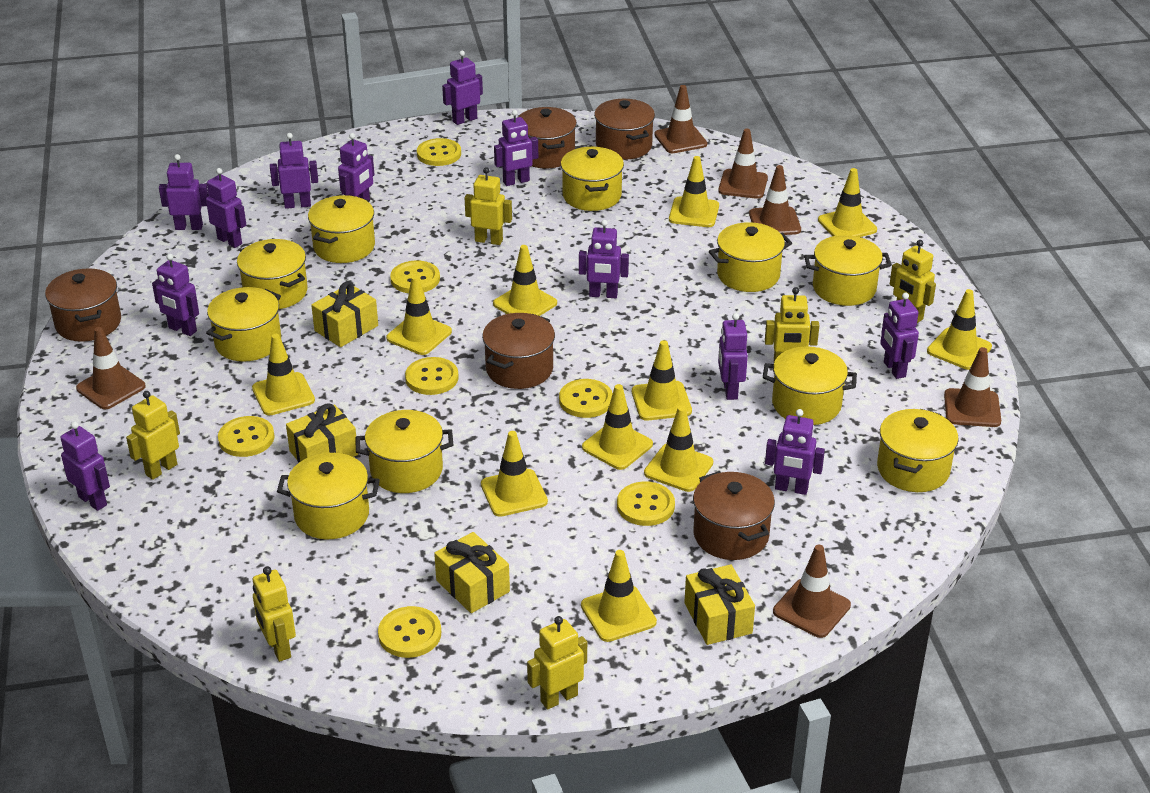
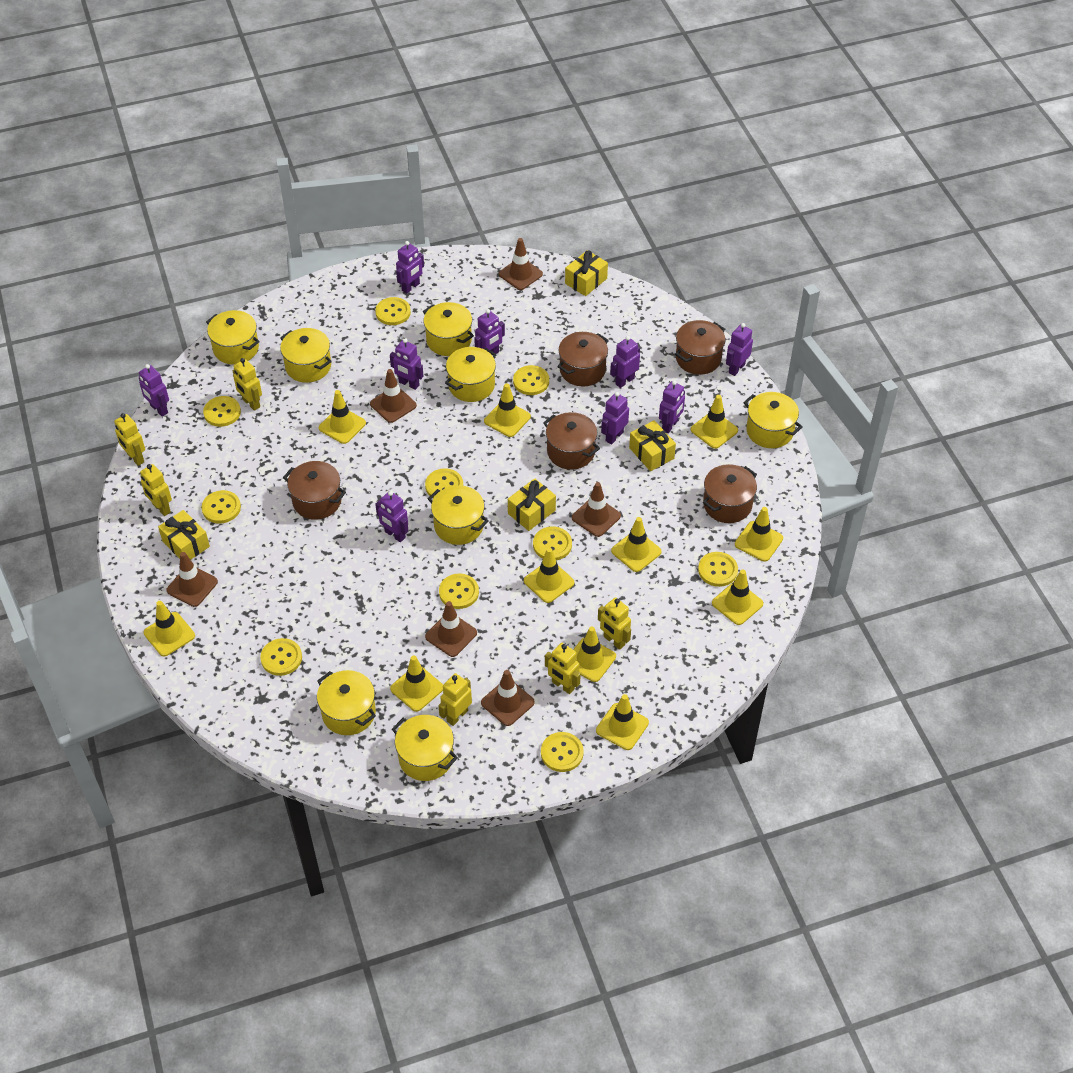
purple robot: 12 -> 9
yellow button: 7 -> 10
yellow pot: 10 -> 8

